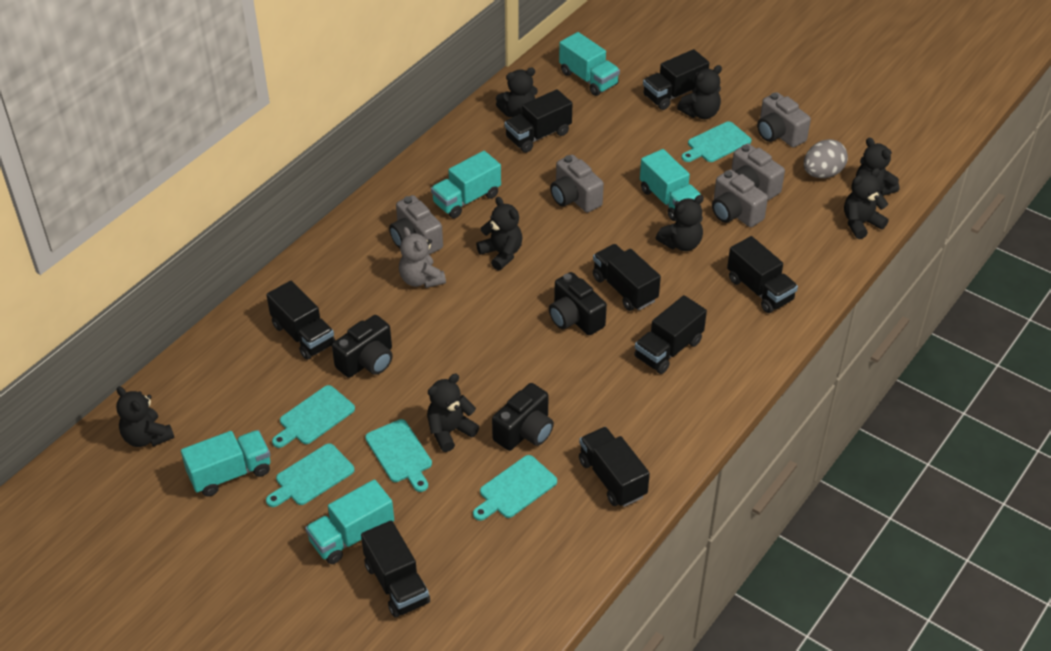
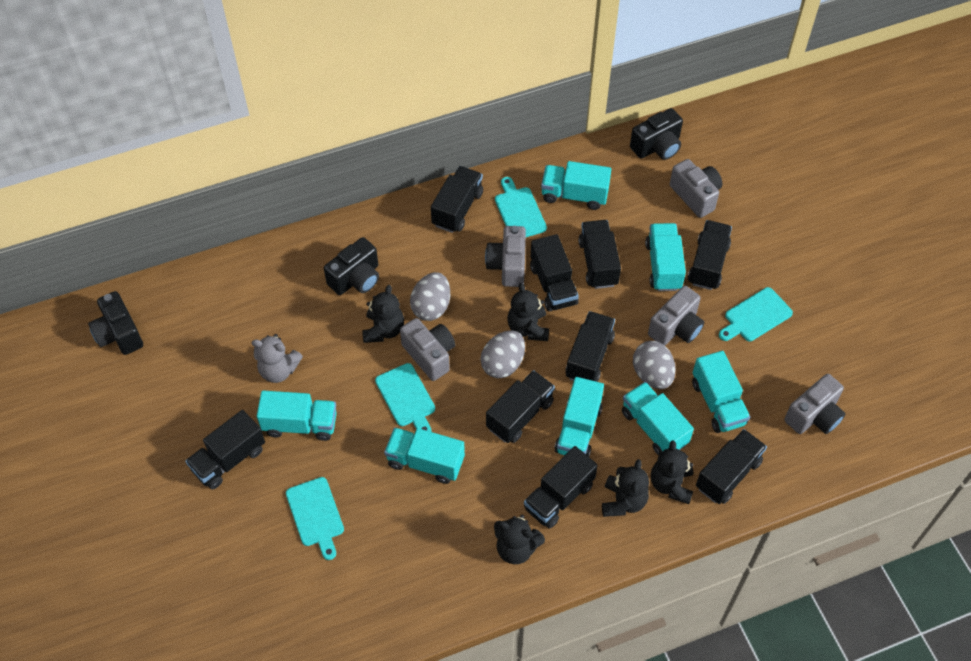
black teddy bear: 8 -> 5
black truck: 8 -> 9
grey egg: 1 -> 3
turquoise cutting board: 5 -> 4
turquoise truck: 5 -> 7

